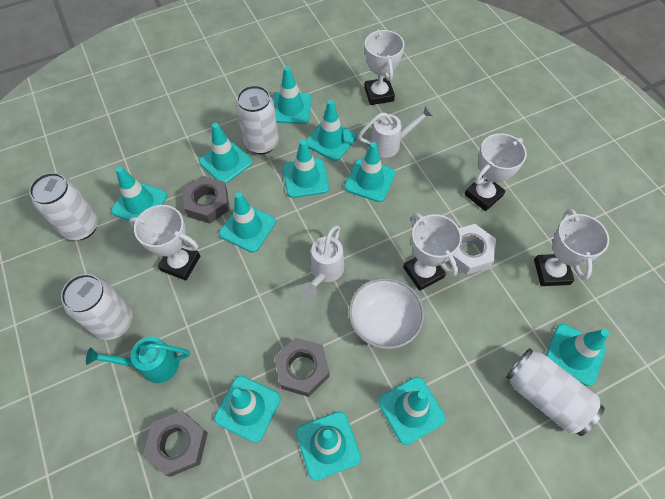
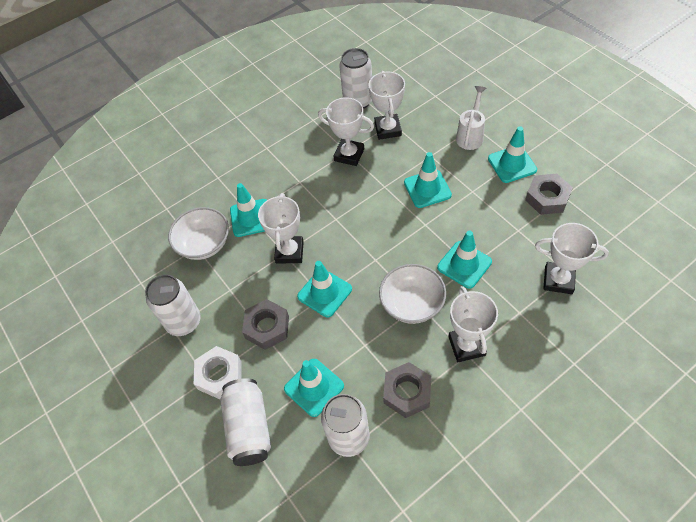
turquoise traffic cone: 11 -> 6
turquoise watering can: 1 -> 0
white bowl: 1 -> 2
white watering can: 2 -> 1

